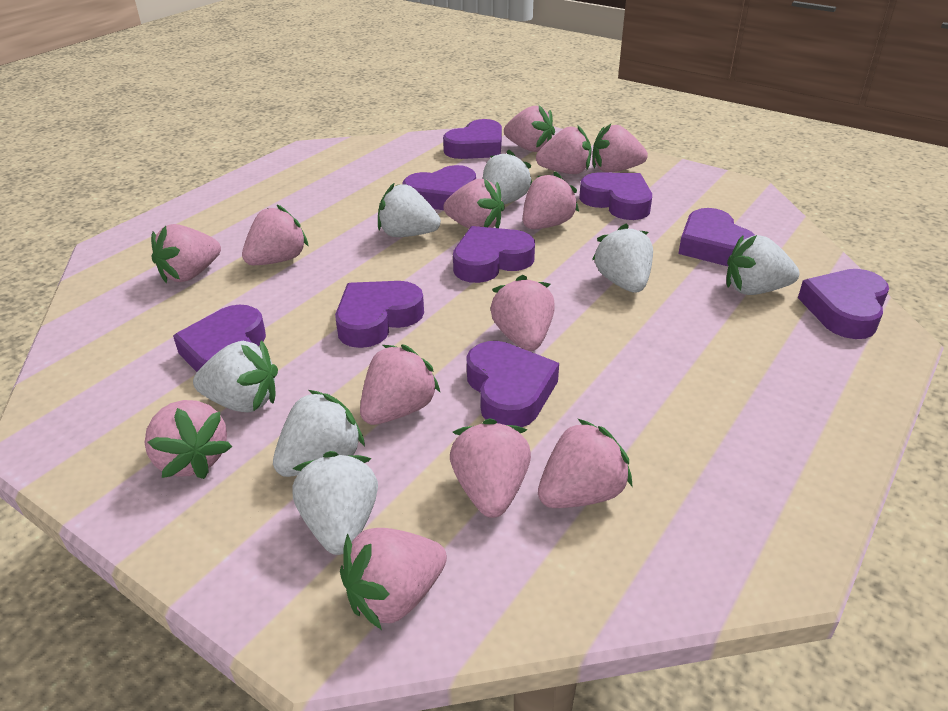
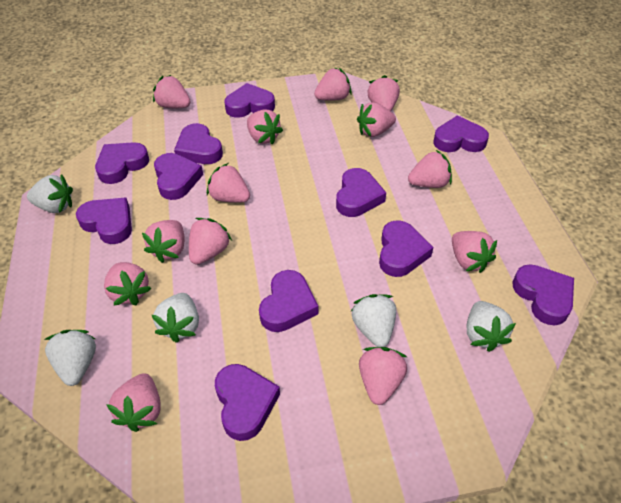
purple heart: 9 -> 11
white strawberry: 7 -> 5

